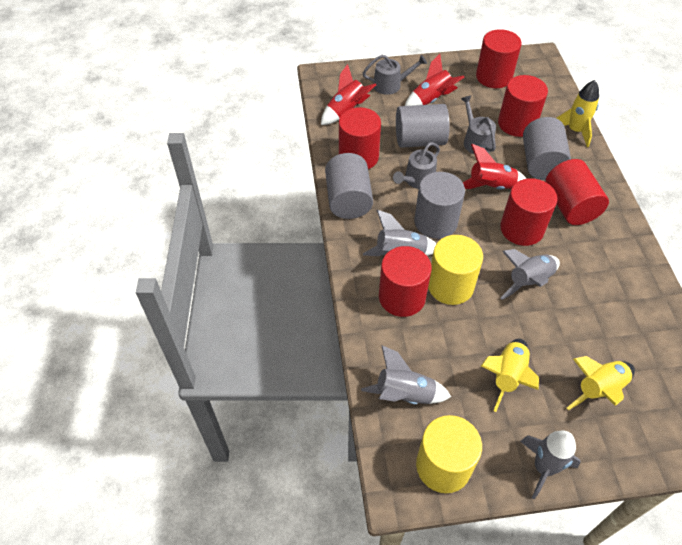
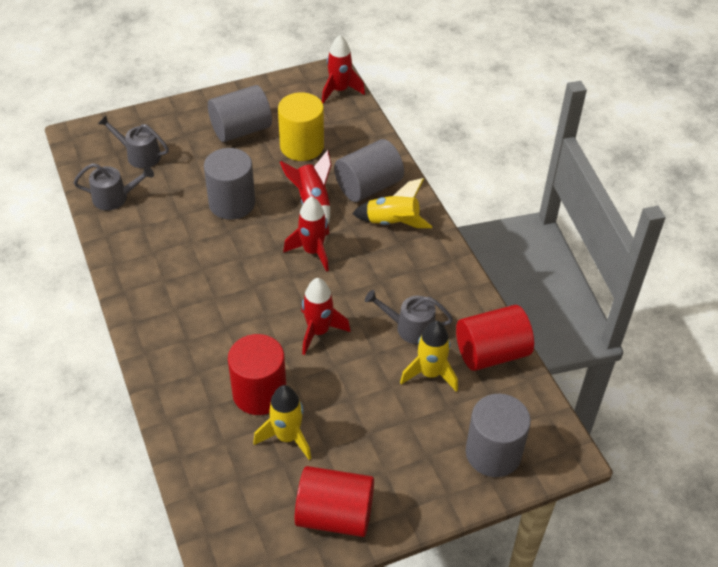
grey rocket: 4 -> 0
red cylinder: 6 -> 3
red rocket: 3 -> 4
yellow cylinder: 2 -> 1

